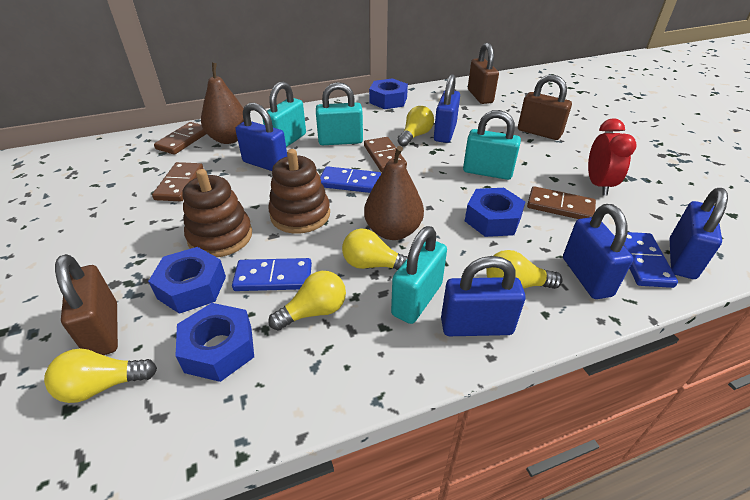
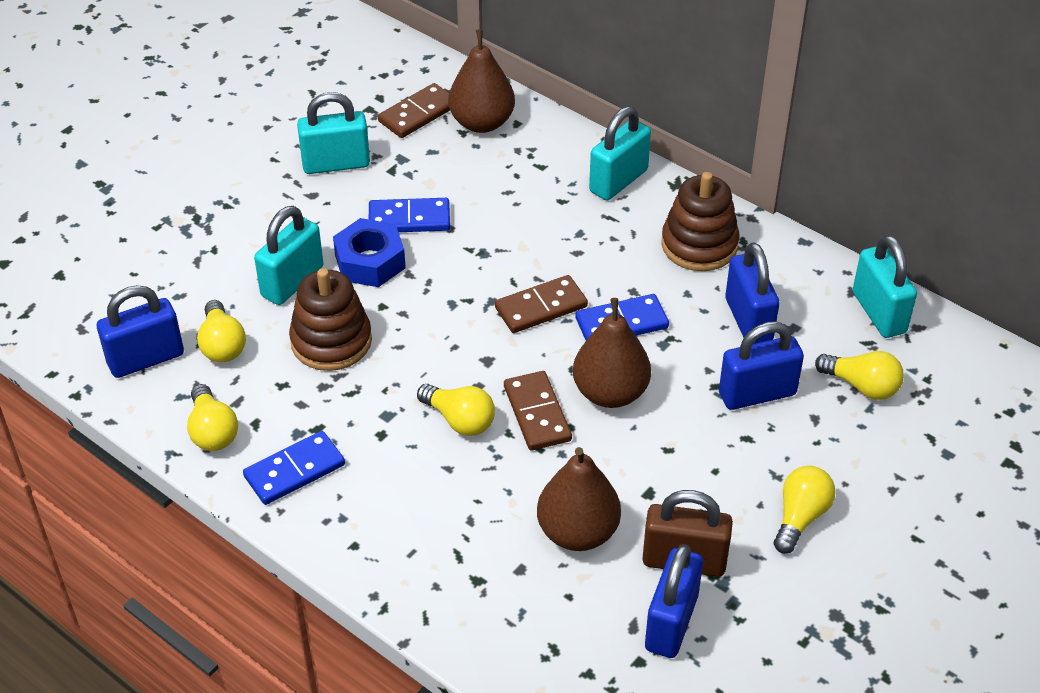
blue nut: 4 -> 1
blue padlock: 5 -> 4
brown domino: 4 -> 3
brown padlock: 3 -> 1
brown pear: 2 -> 3
red clock: 1 -> 0

